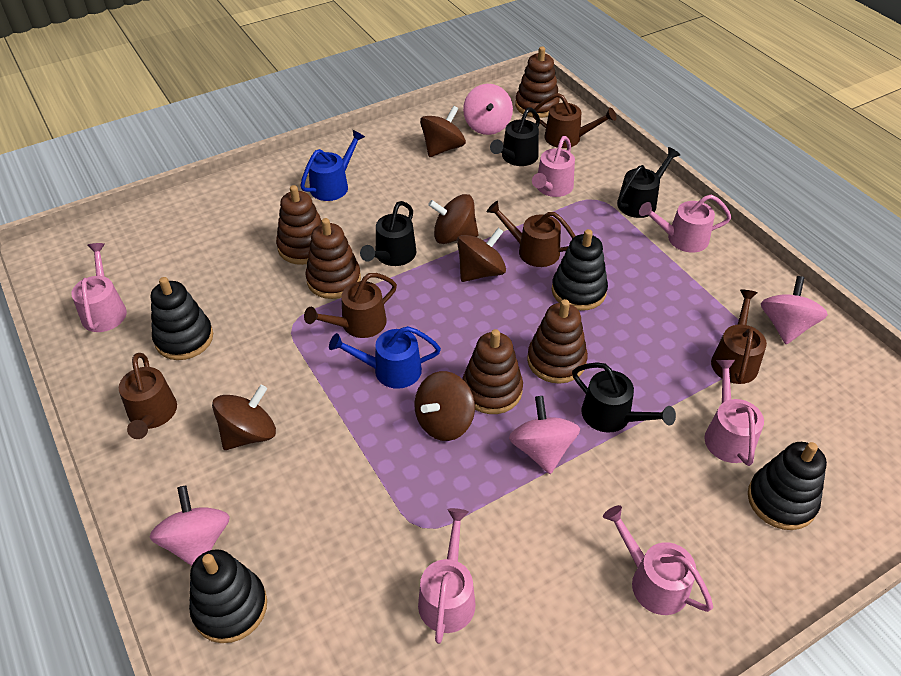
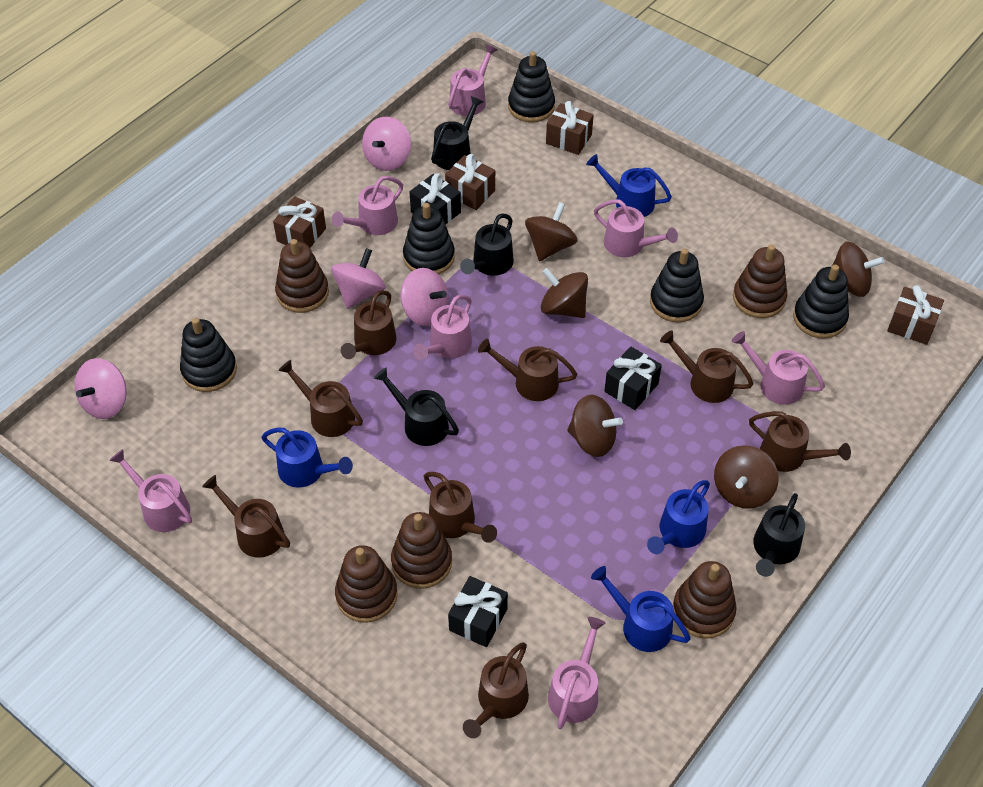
black gift: 0 -> 3
black stacking toy: 4 -> 5
blue watering can: 2 -> 4
brown gift: 0 -> 4
brown watering can: 5 -> 8
pink watering can: 6 -> 7

